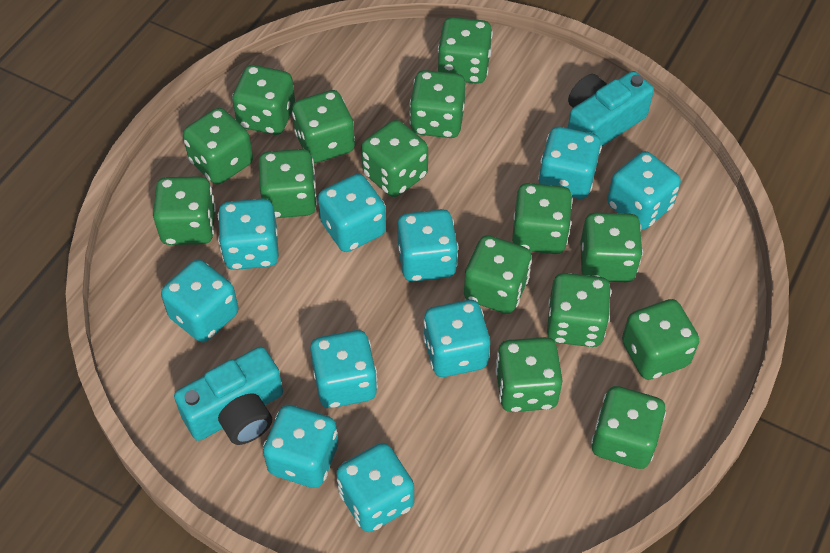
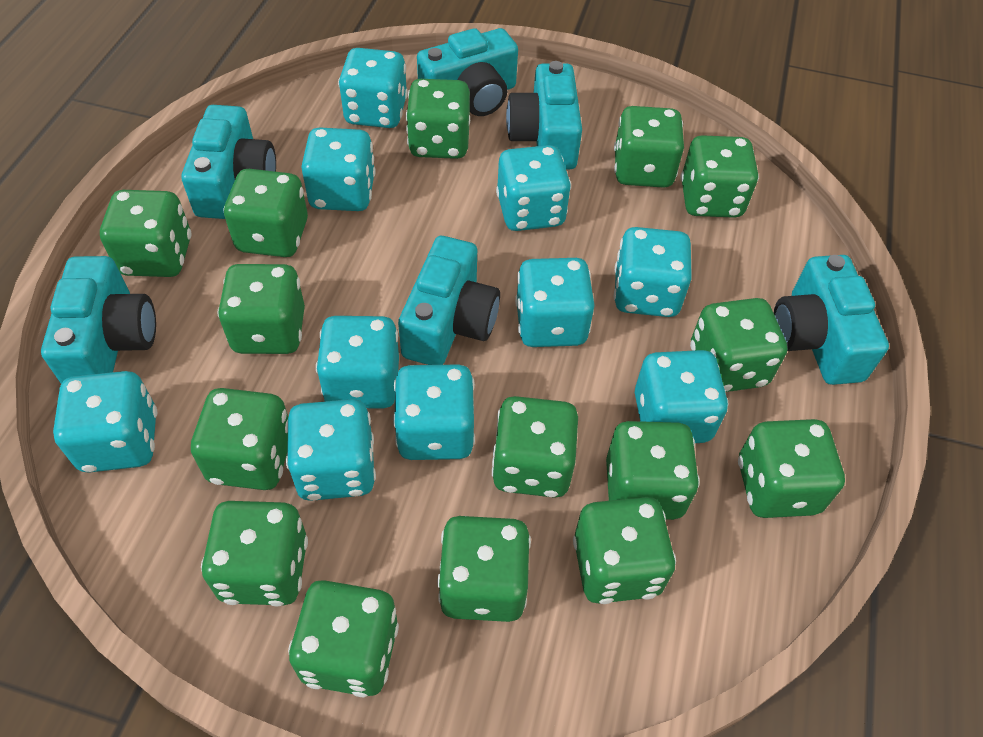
turquoise camera: 2 -> 6

